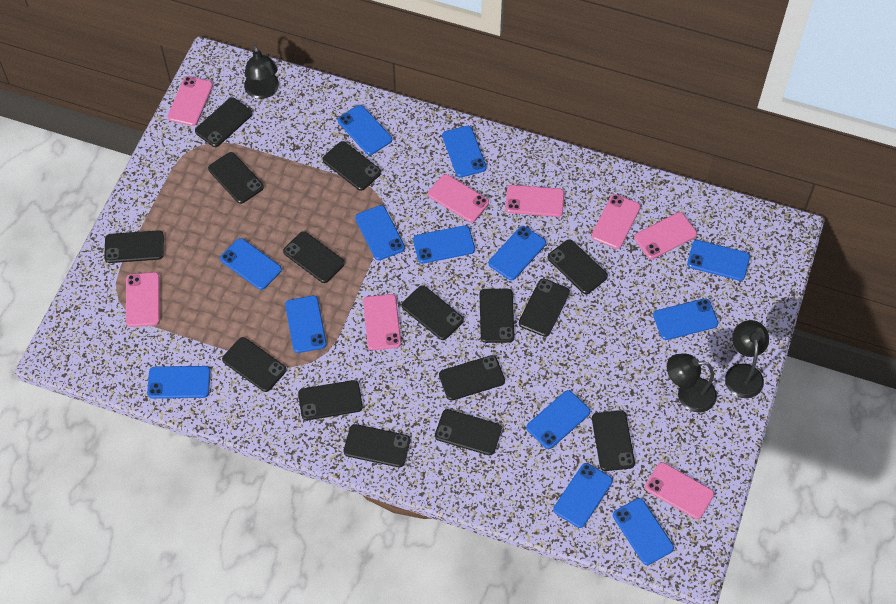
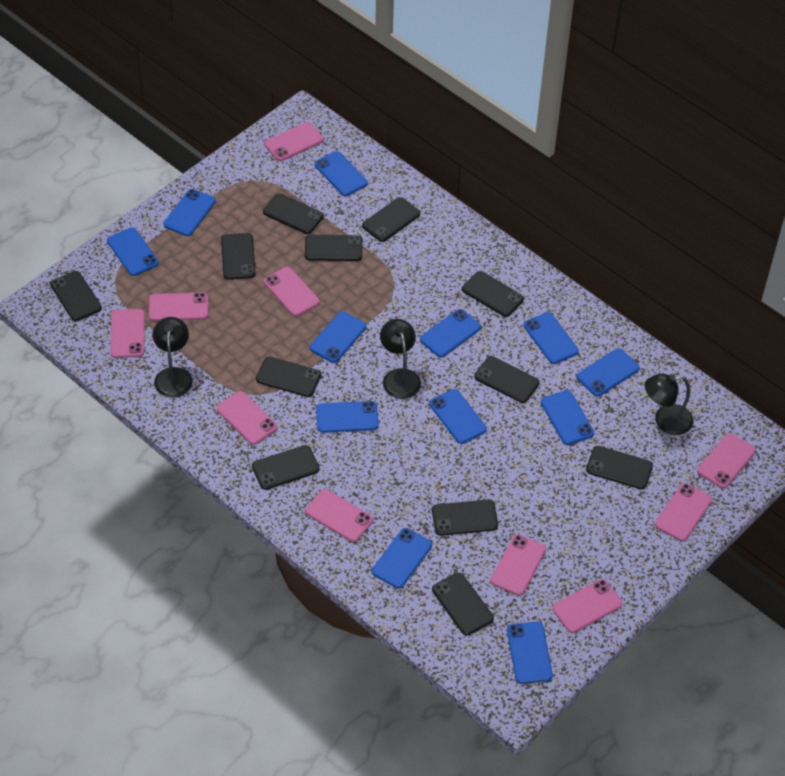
black phone: 15 -> 12
blue phone: 13 -> 12
pink phone: 8 -> 10

